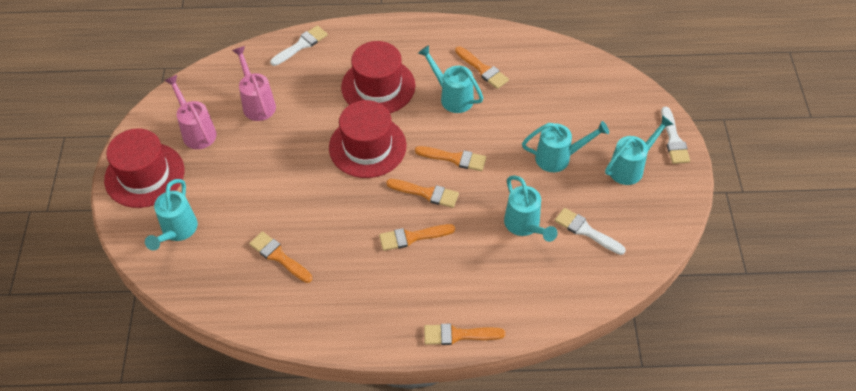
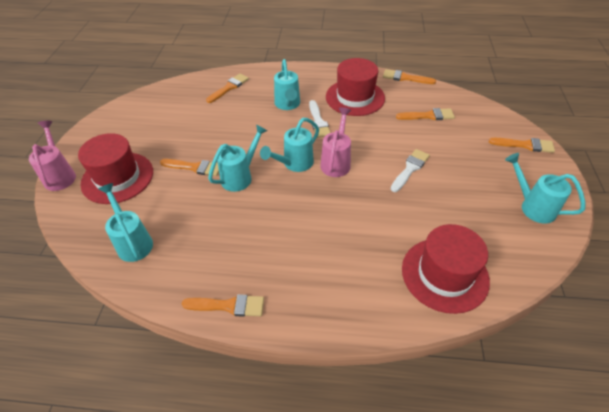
white brush: 3 -> 2

